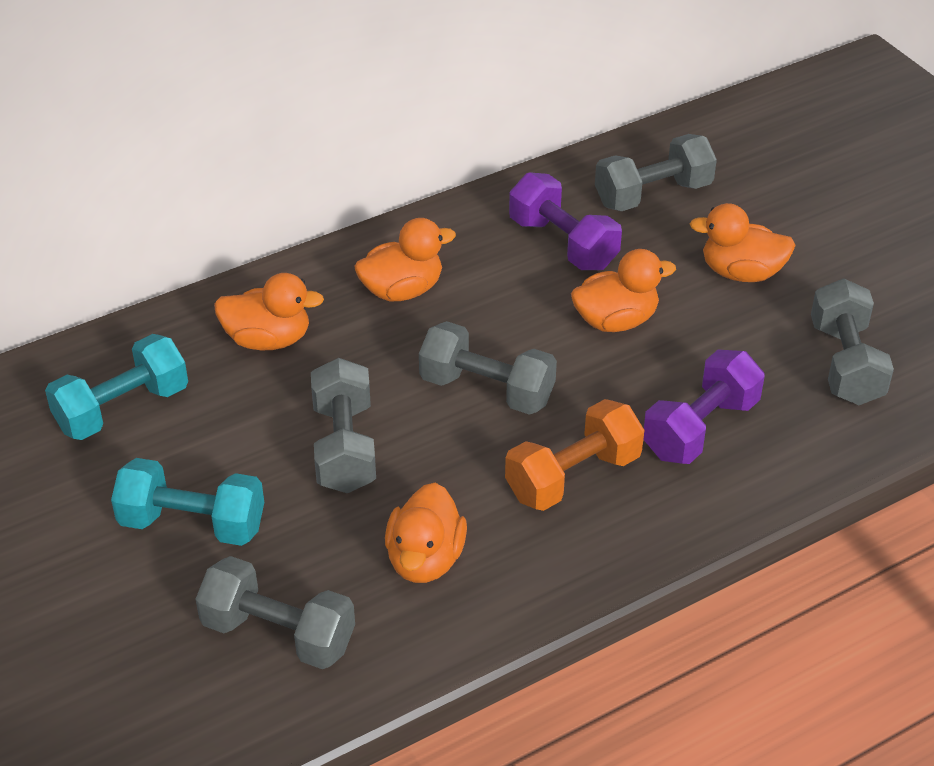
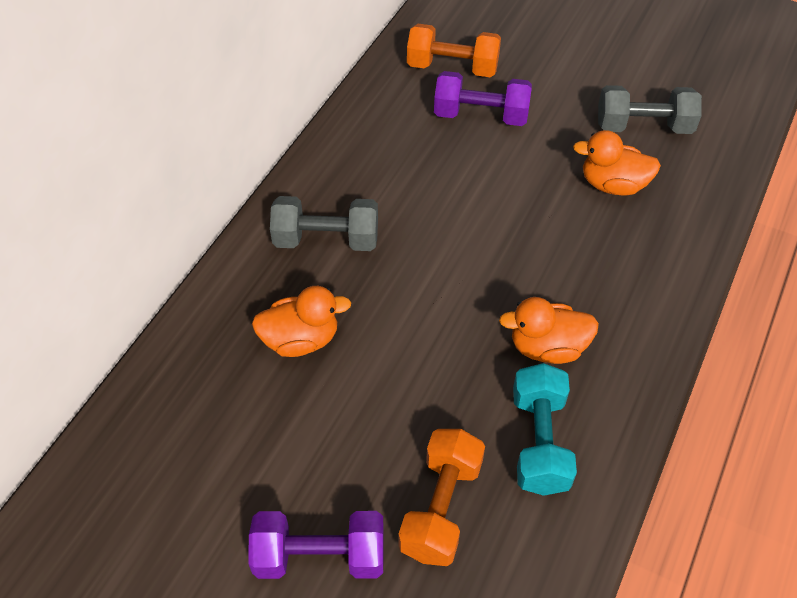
grey dumbbell: 5 -> 2
orange duck: 5 -> 3
orange dumbbell: 1 -> 2
turquoise dumbbell: 2 -> 1

